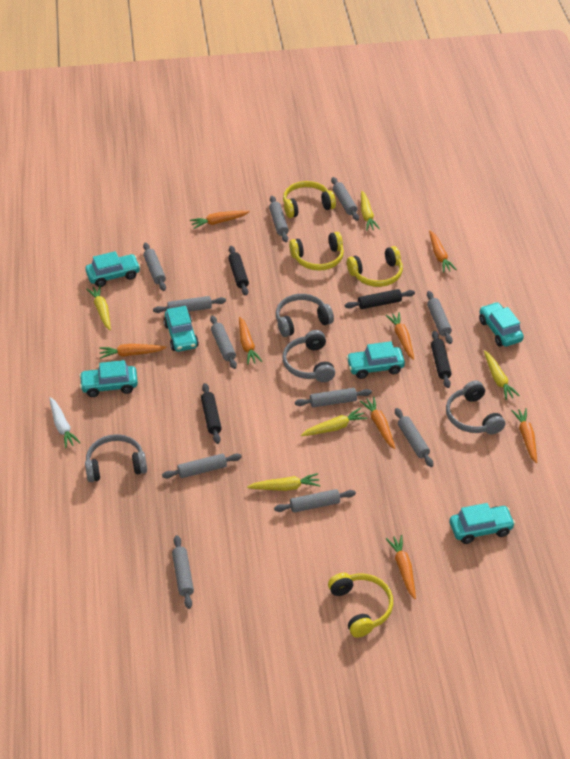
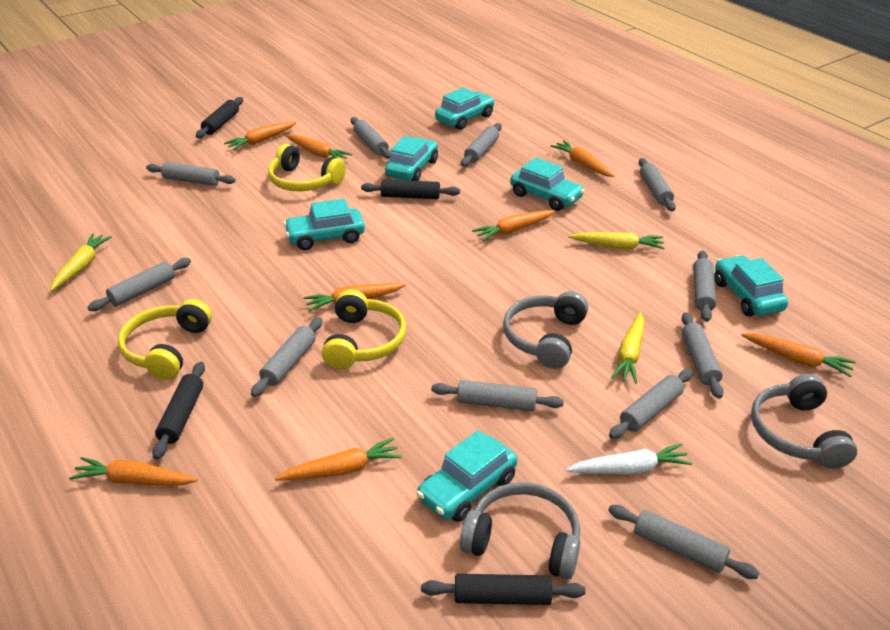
grey headphones: 4 -> 3
yellow carrot: 5 -> 3
yellow headphones: 4 -> 3

